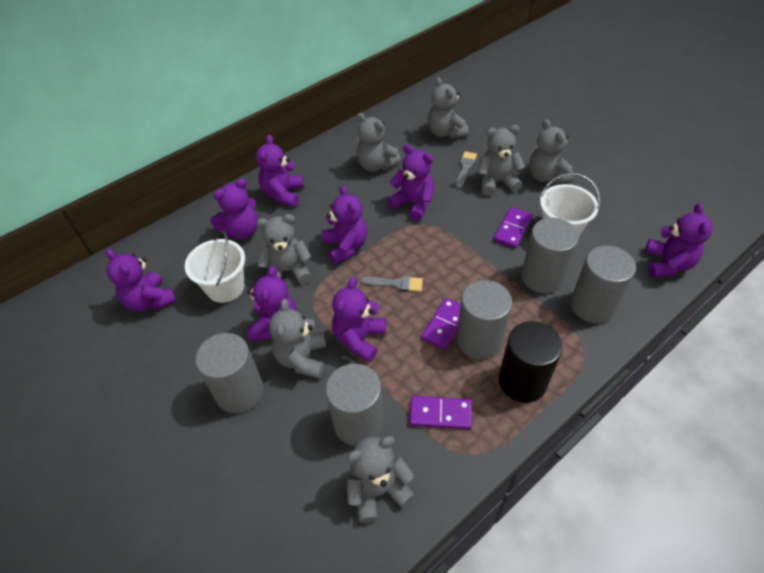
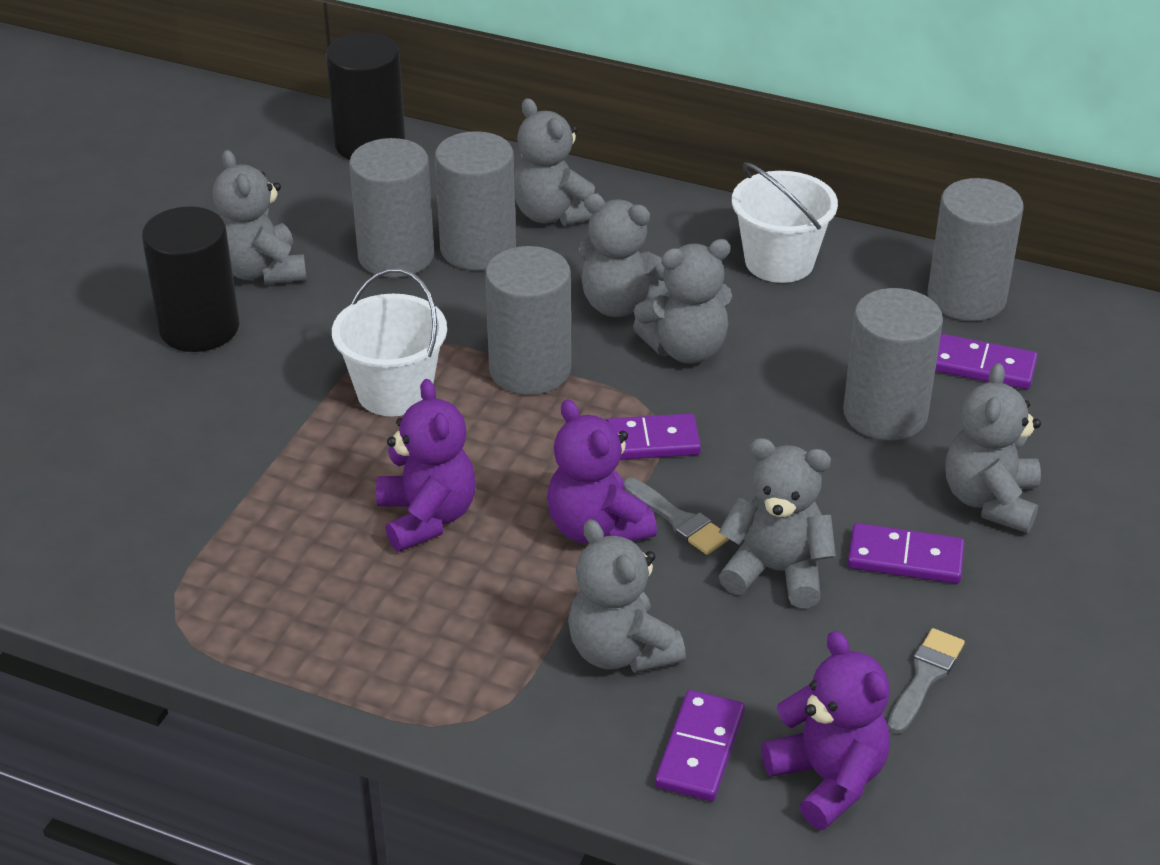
black cylinder: 1 -> 2
purple domino: 3 -> 4
purple teddy bear: 8 -> 3

